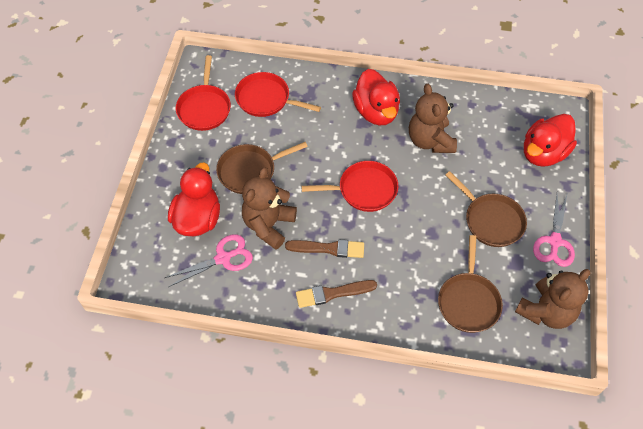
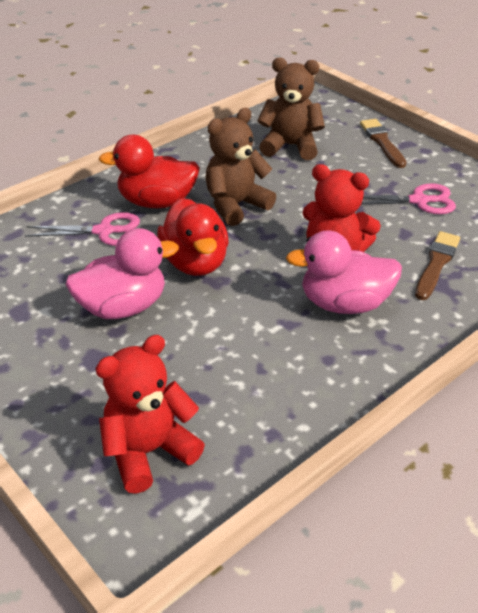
brown pan: 3 -> 0
brown teddy bear: 3 -> 2
pink duck: 0 -> 2
red duck: 3 -> 2
red pan: 3 -> 0
red teddy bear: 0 -> 2

